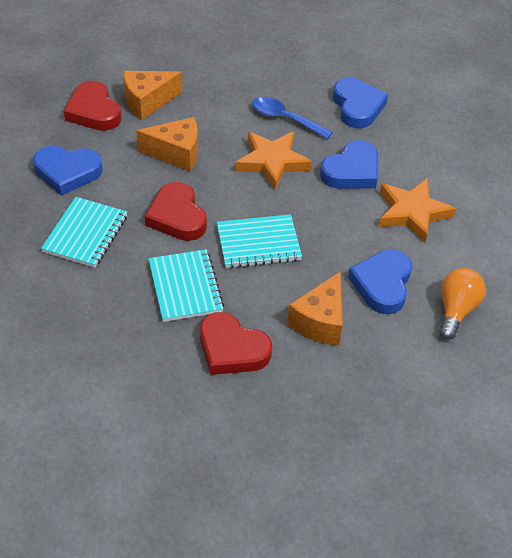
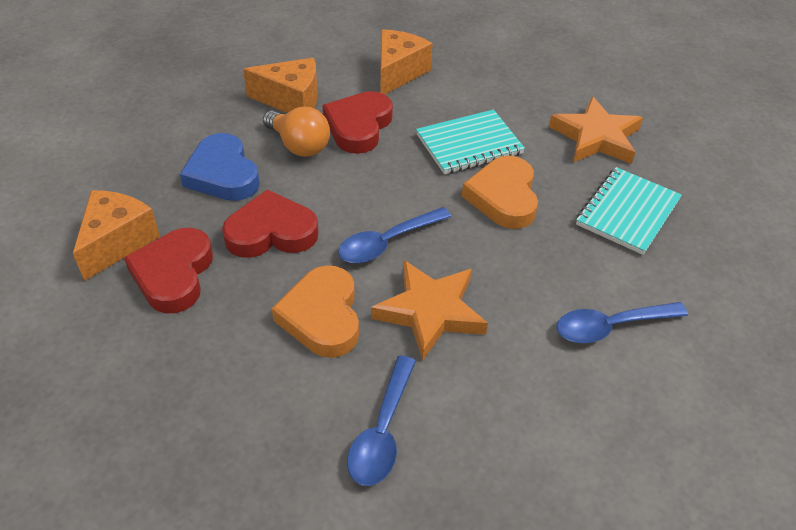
blue heart: 4 -> 1
blue spoon: 1 -> 3
orange heart: 0 -> 2
turquoise notebook: 3 -> 2

